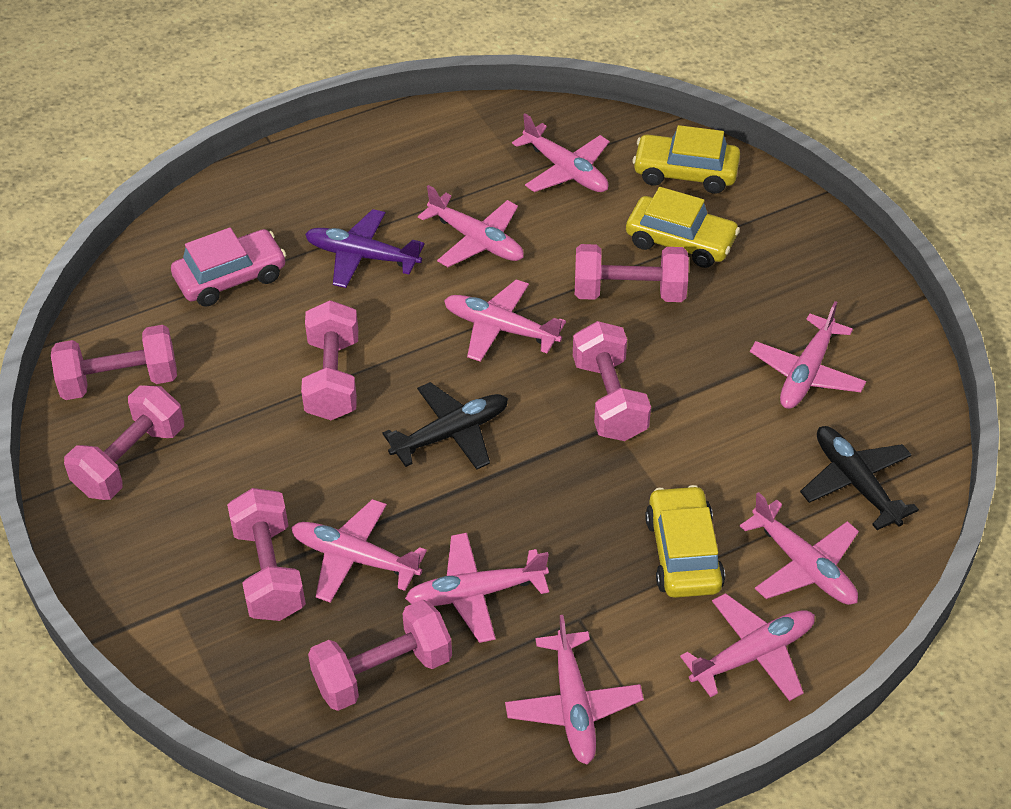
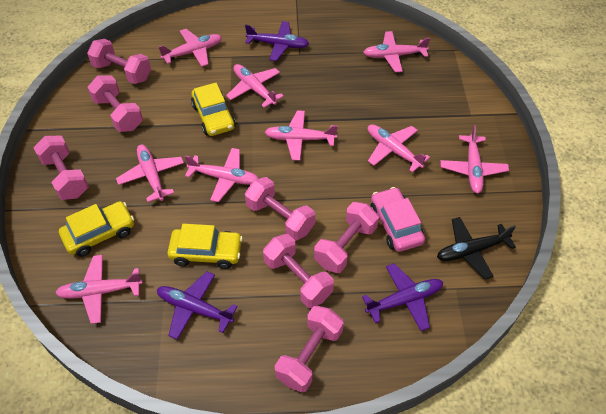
black plane: 2 -> 1
purple plane: 1 -> 3

